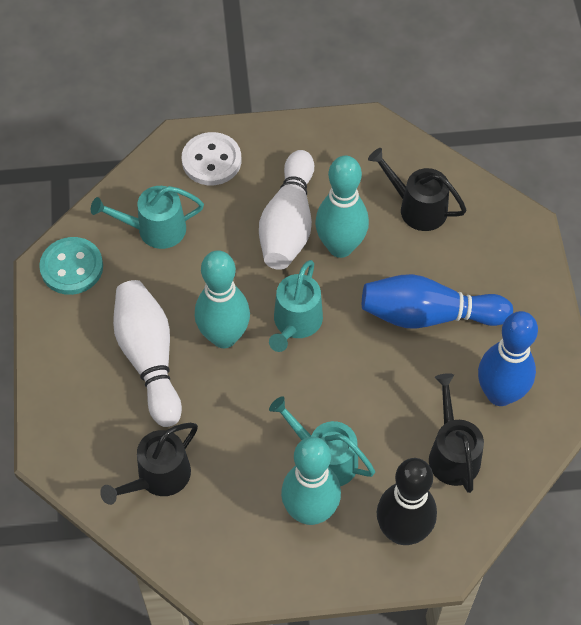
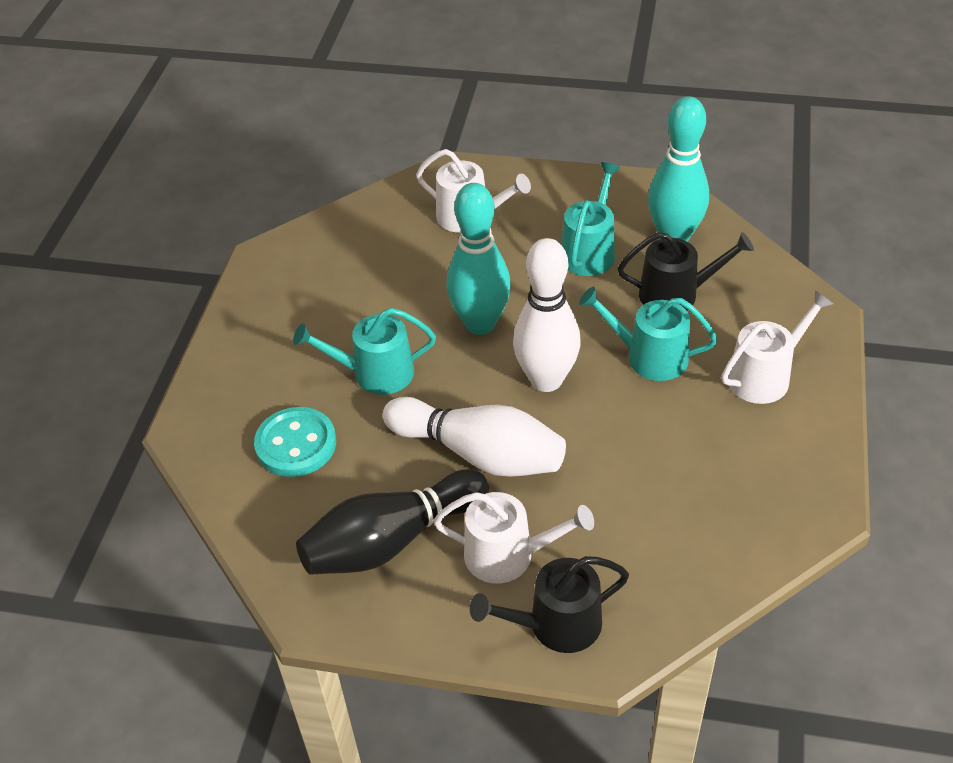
black watering can: 3 -> 2
blue bowling pin: 2 -> 0
turquoise bowling pin: 3 -> 2
white button: 1 -> 0
white watering can: 0 -> 3

